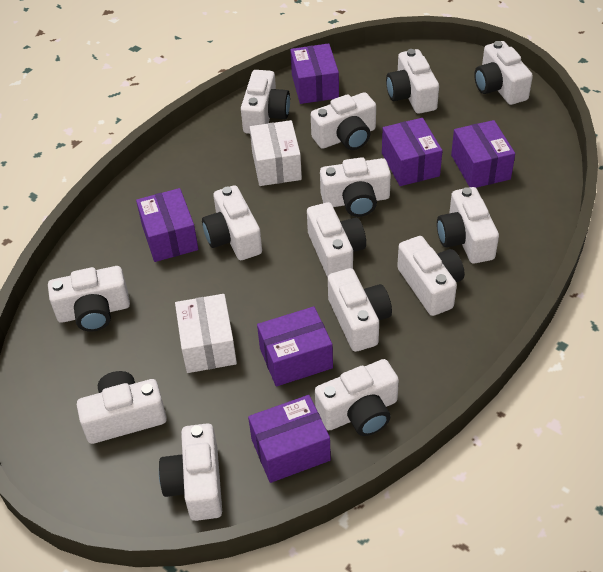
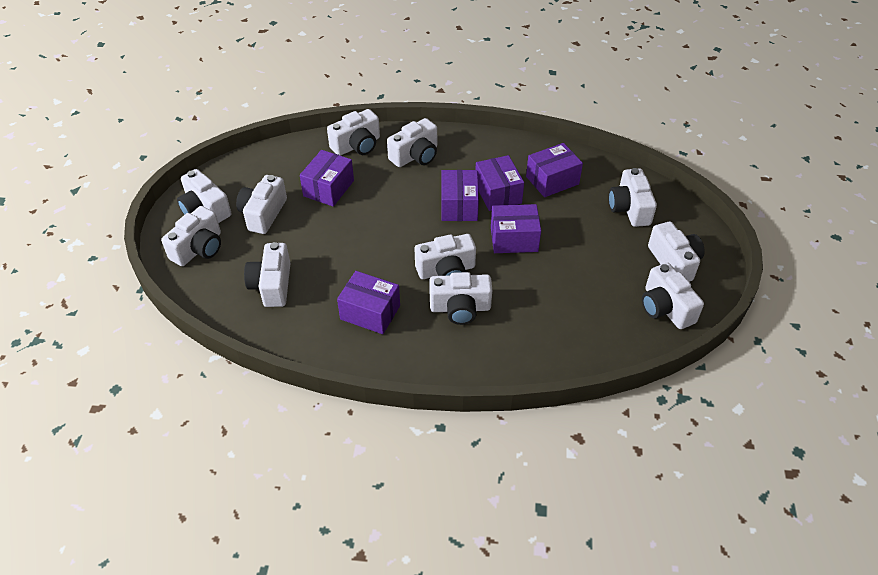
white box: 2 -> 0
white camera: 14 -> 11

